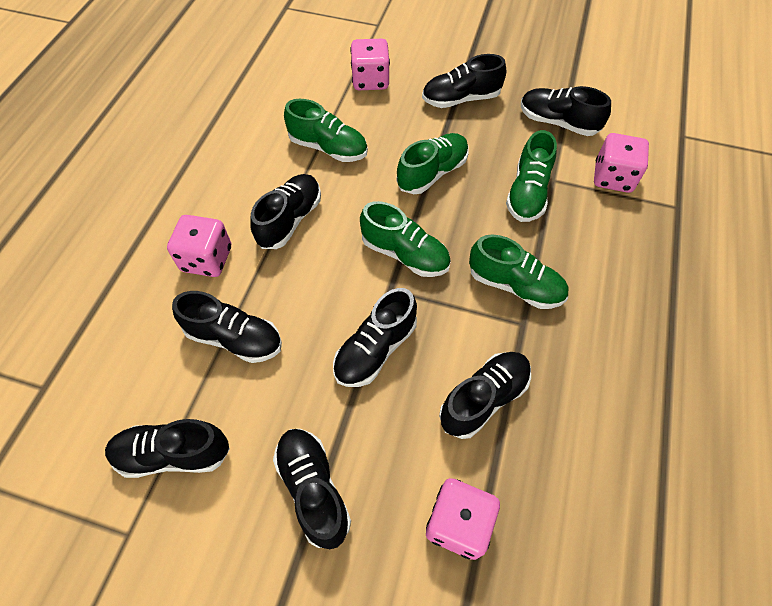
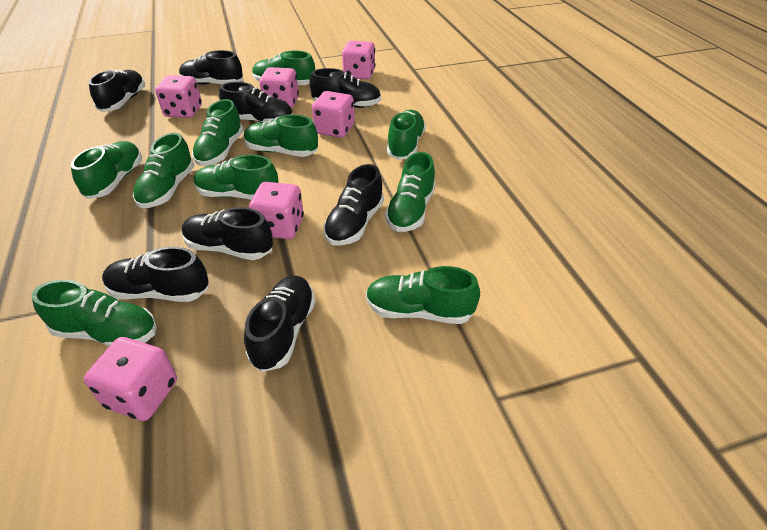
green shoe: 5 -> 10
pink dice: 4 -> 6

